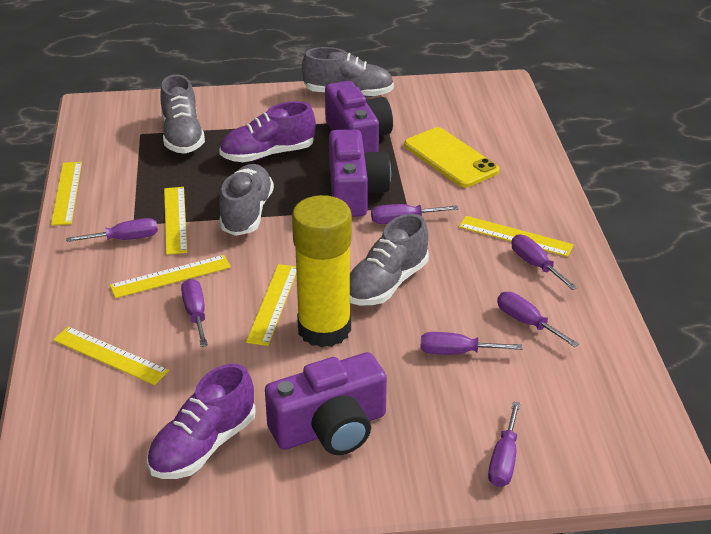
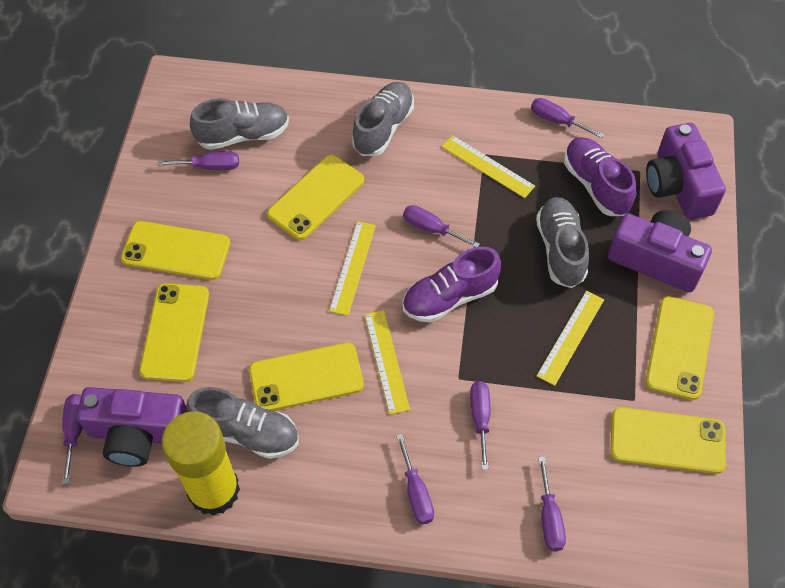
yellow phone: 1 -> 6
yellow ruler: 6 -> 4

